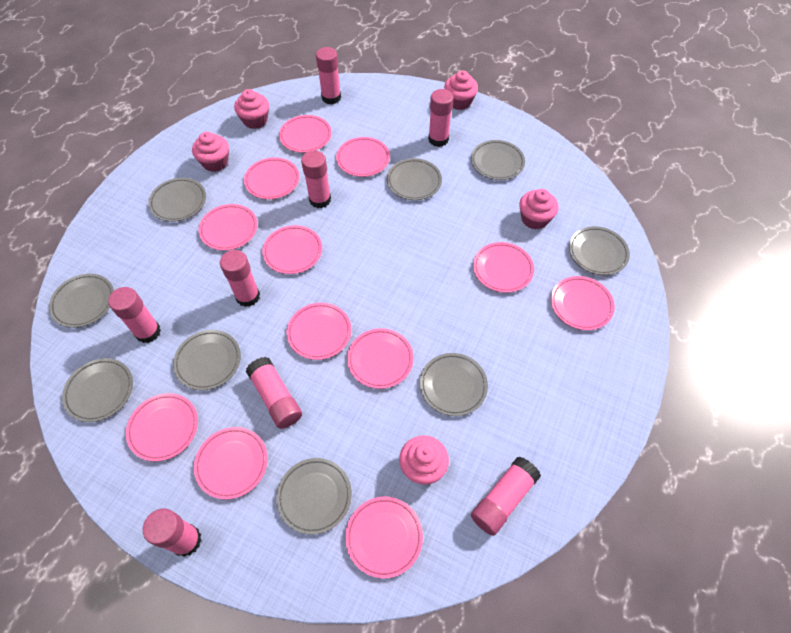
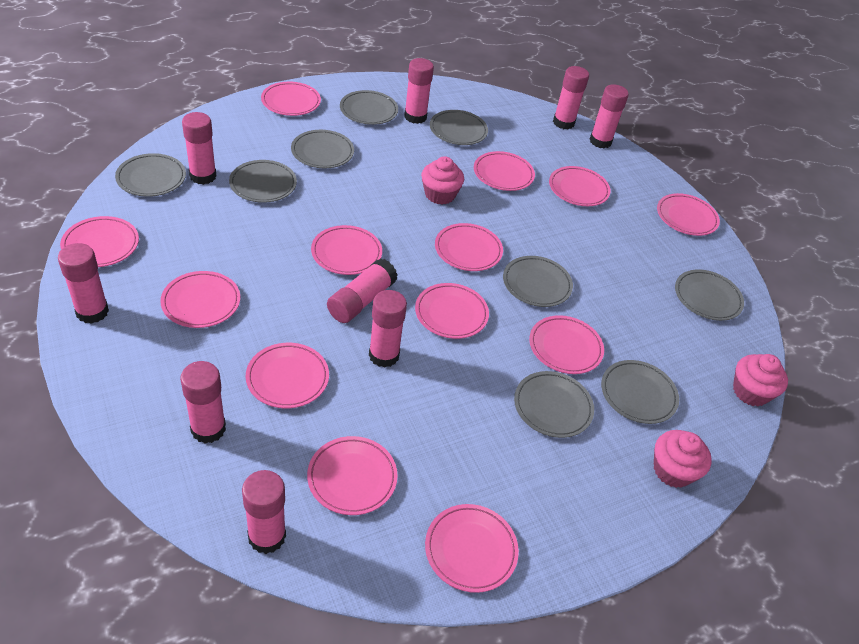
pink cupcake: 5 -> 3
pink glue stick: 8 -> 9
pink plate: 12 -> 13

